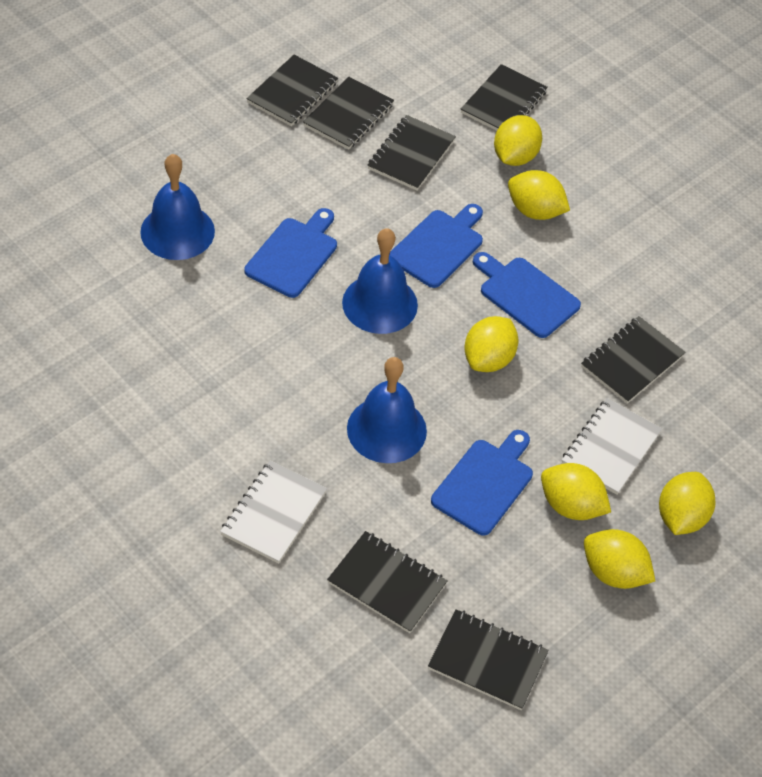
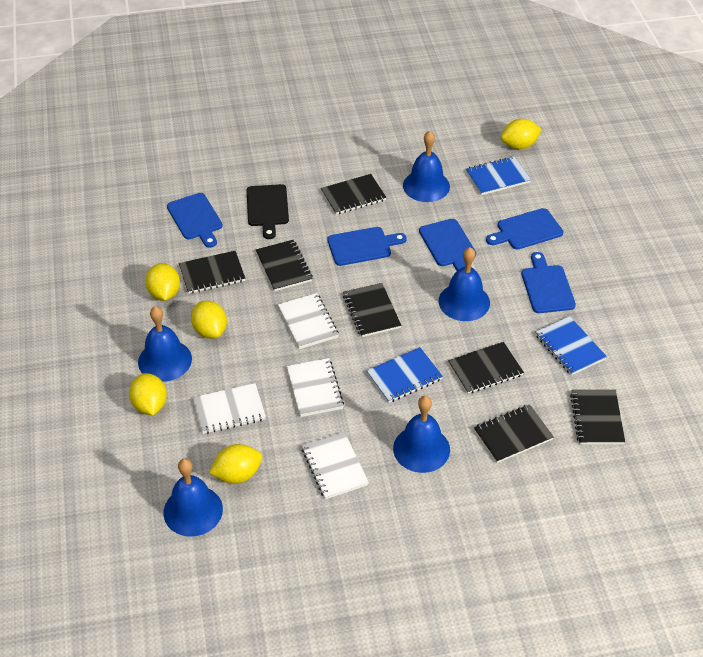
black cutting board: 0 -> 1
blue bell: 3 -> 5
blue cutting board: 4 -> 5
blue notebook: 0 -> 3
white notebook: 2 -> 4
yellow lemon: 6 -> 5

